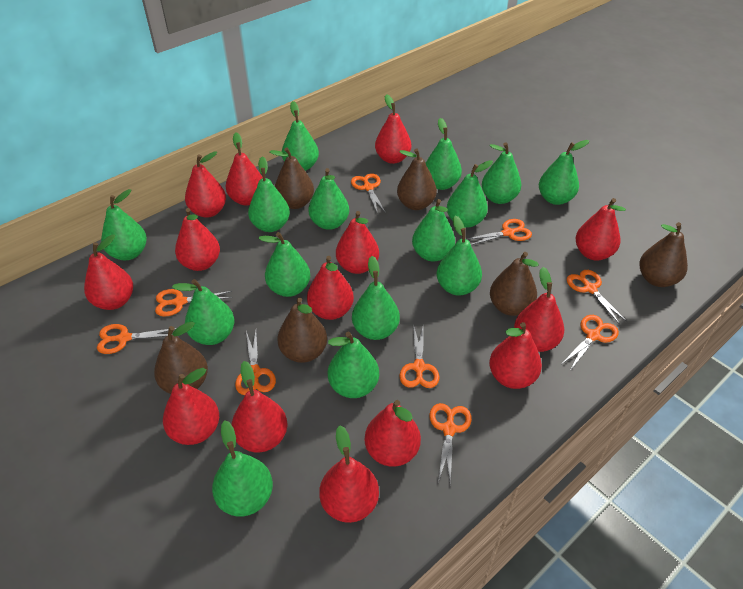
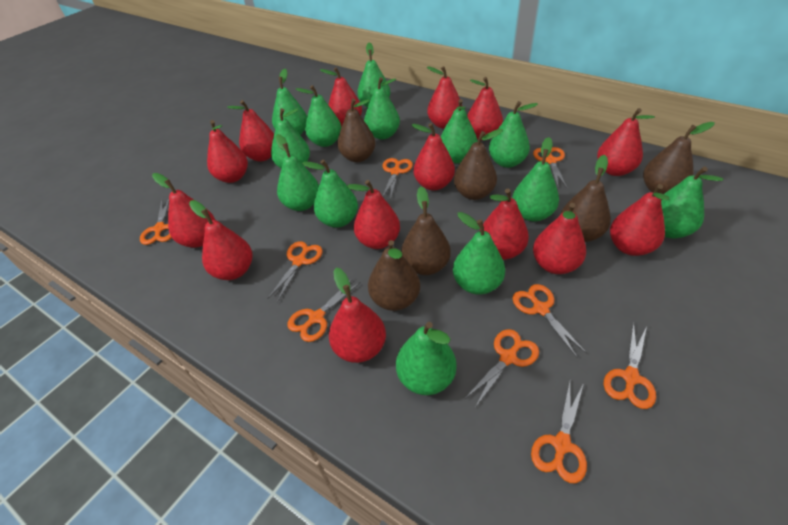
green pear: 15 -> 13

